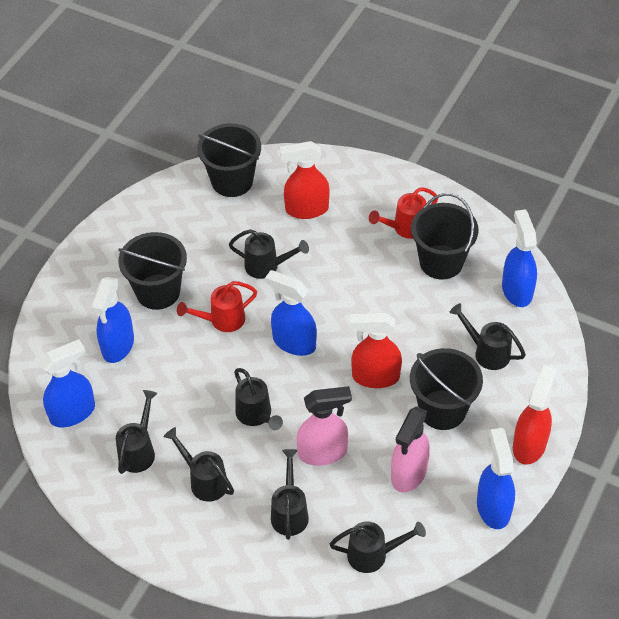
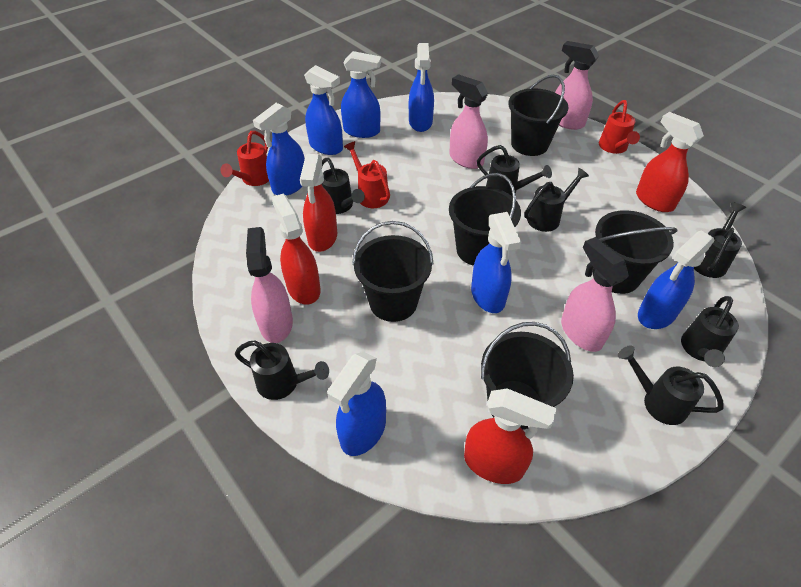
black bucket: 4 -> 5
blue spray bottle: 5 -> 7
pink spray bottle: 2 -> 4
red spray bottle: 3 -> 4
red watering can: 2 -> 3

